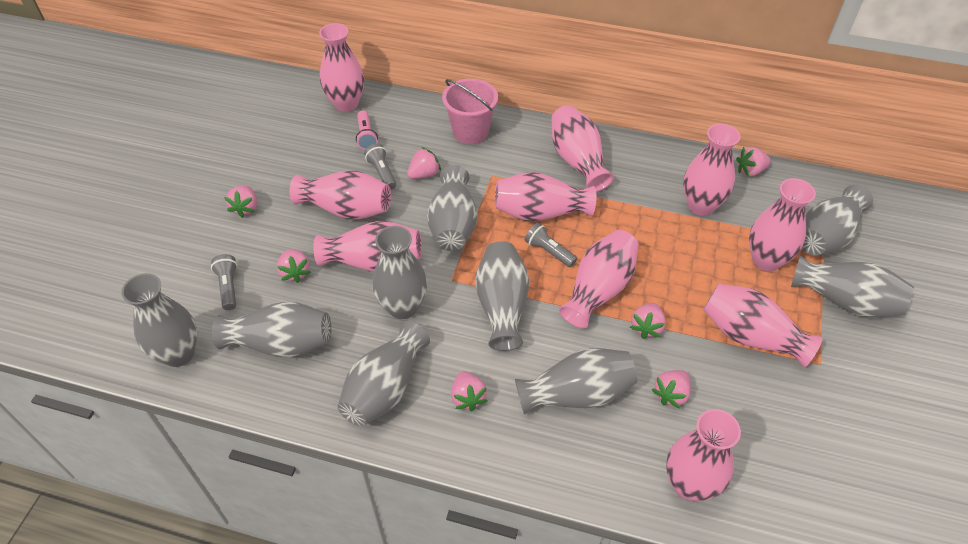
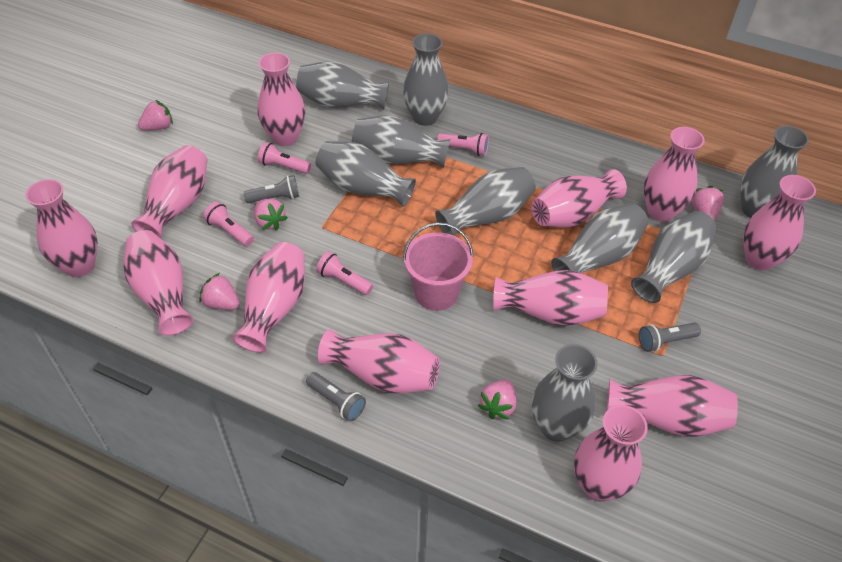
pink flashlight: 1 -> 4
pink strawberry: 7 -> 5
pink vase: 10 -> 12

